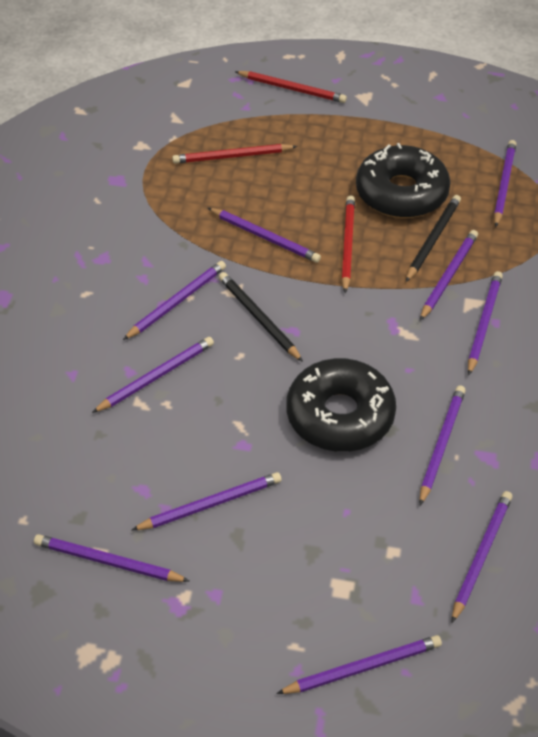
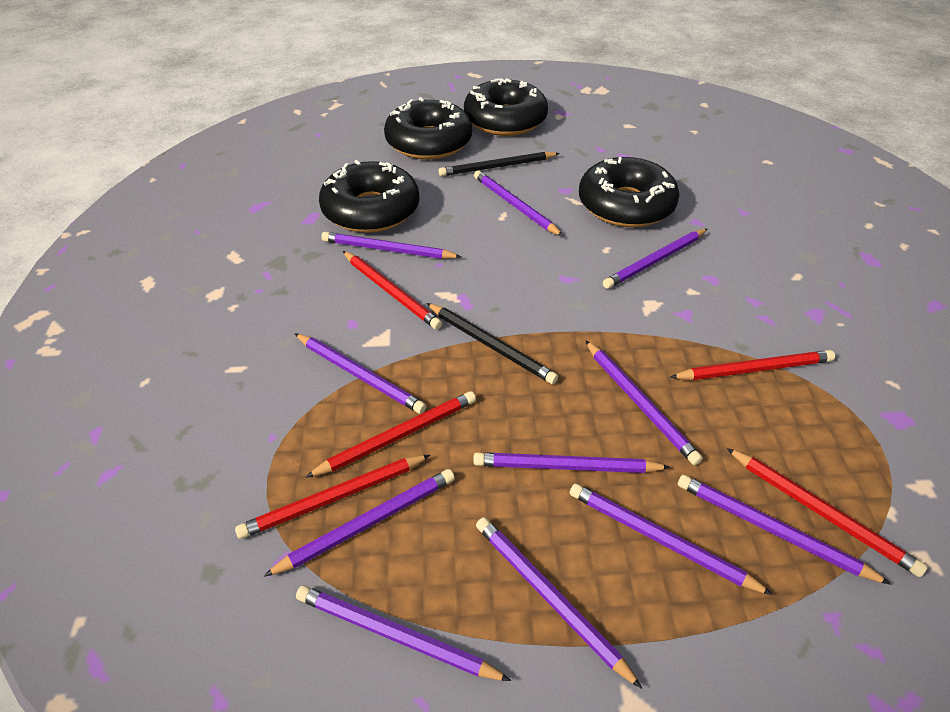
black donut: 2 -> 4
red pencil: 3 -> 5

